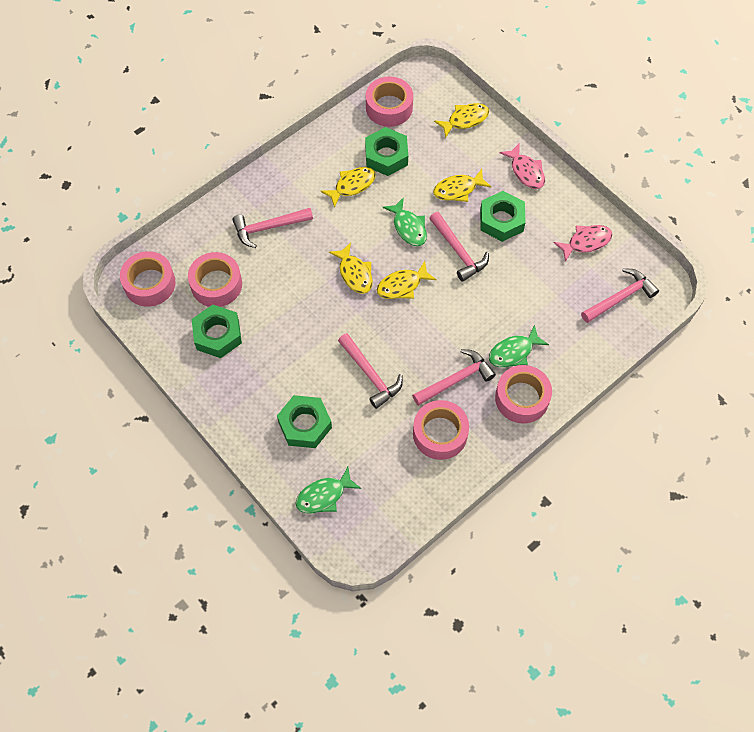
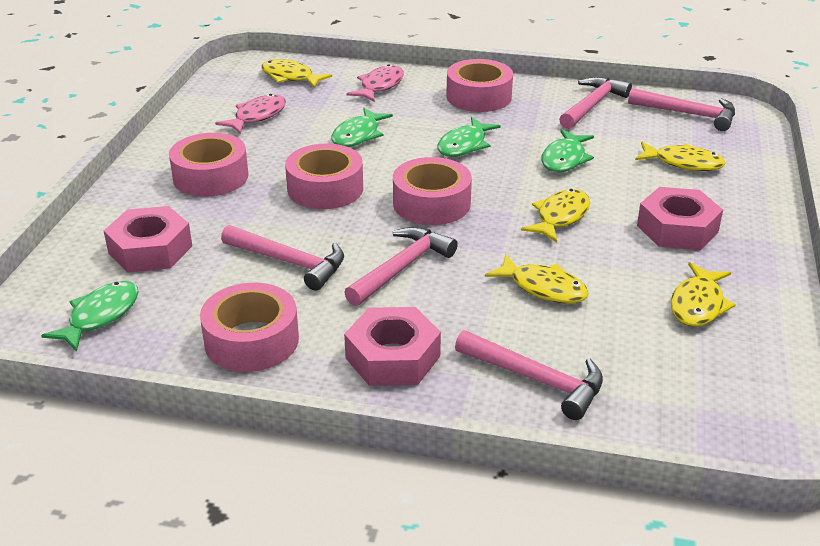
green fish: 3 -> 4
green nut: 4 -> 0
pink nut: 0 -> 3

